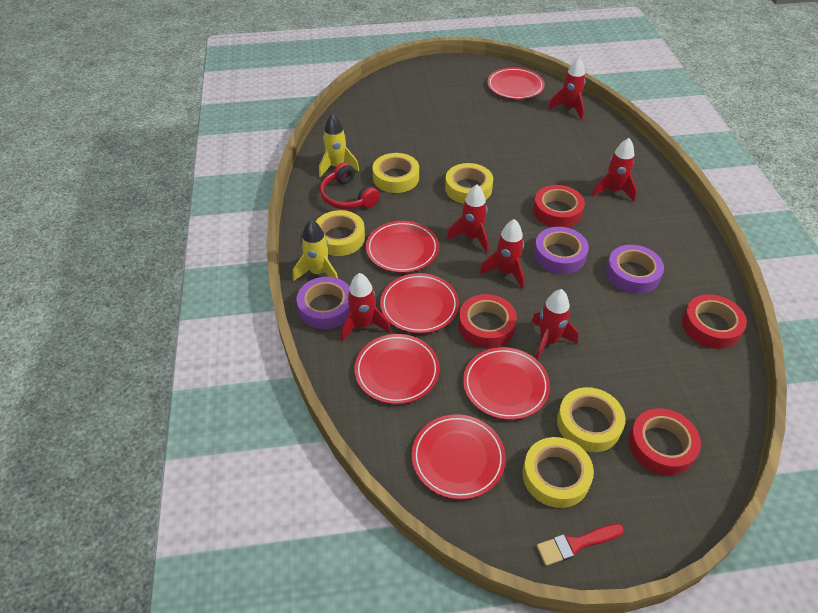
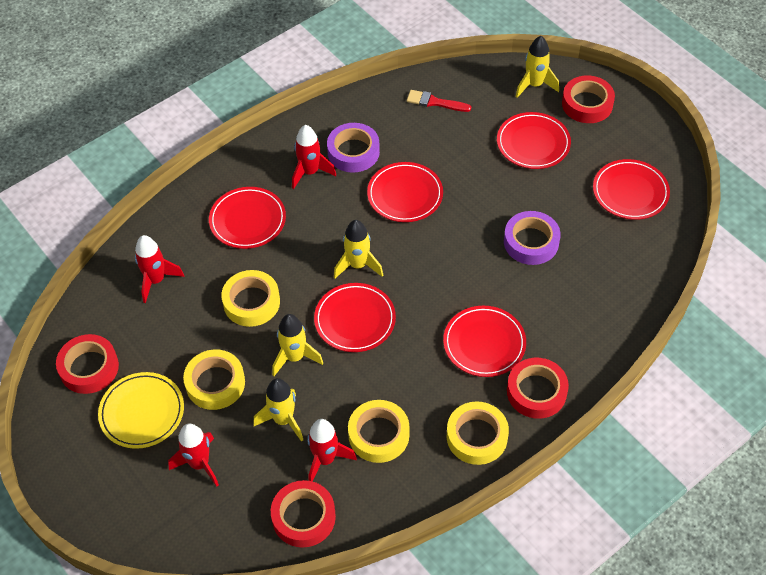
purple tape: 3 -> 2
red headphones: 1 -> 0
red rocket: 6 -> 4
yellow plate: 0 -> 1
yellow rocket: 2 -> 4
yellow tape: 5 -> 4

